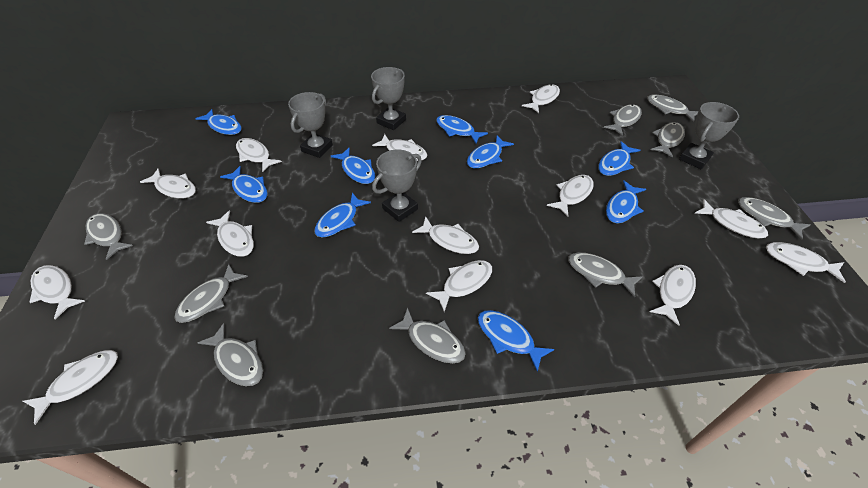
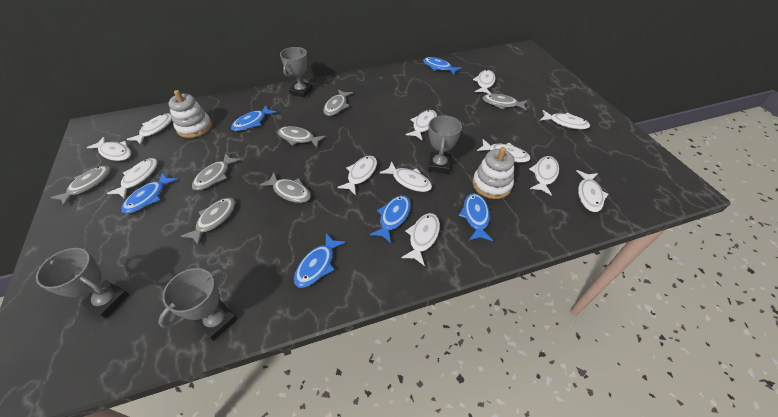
blue fish: 9 -> 6
grey fish: 9 -> 7
white fish: 13 -> 12
white stacking toy: 0 -> 2

